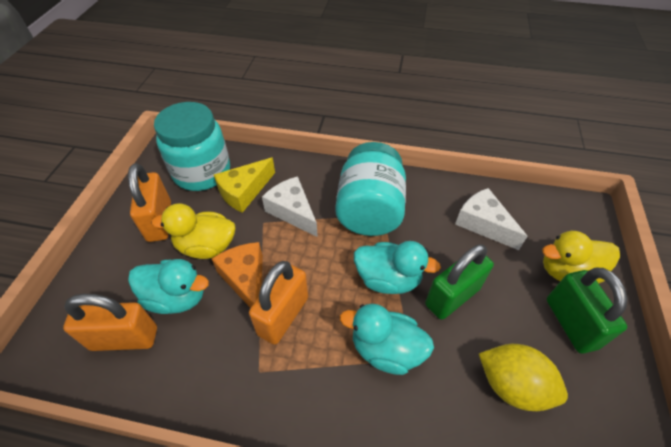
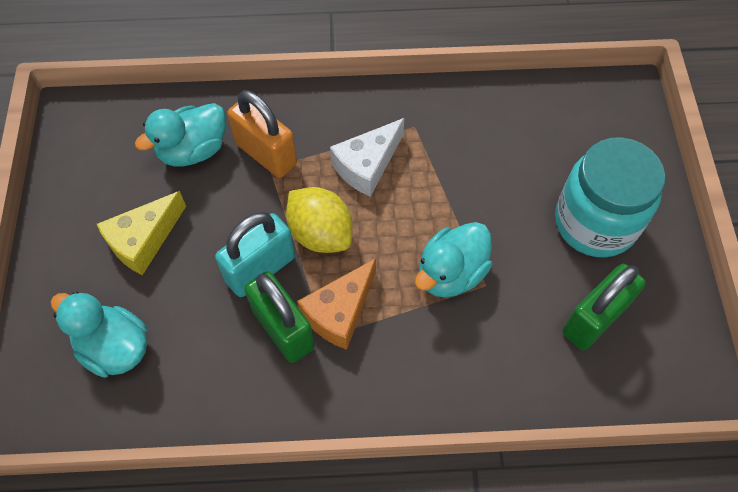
orange padlock: 3 -> 1
turquoise jar: 2 -> 1
turquoise padlock: 0 -> 1
white cheese: 2 -> 1
yellow duck: 2 -> 0

